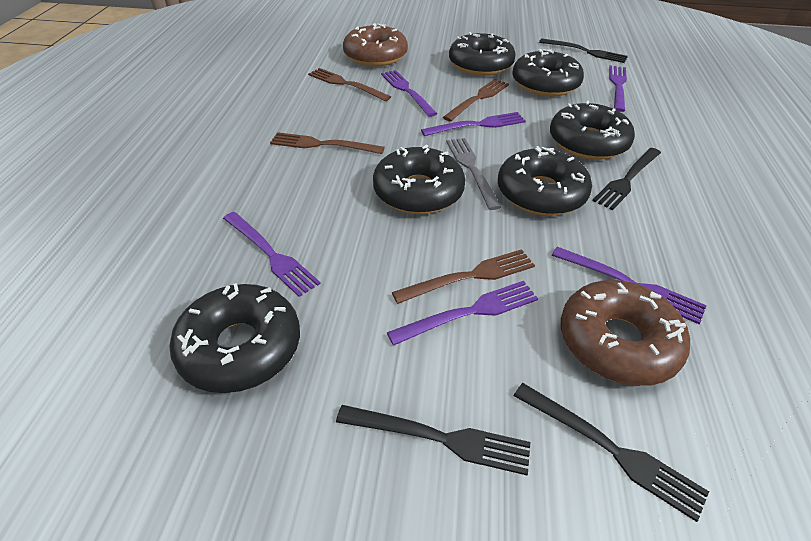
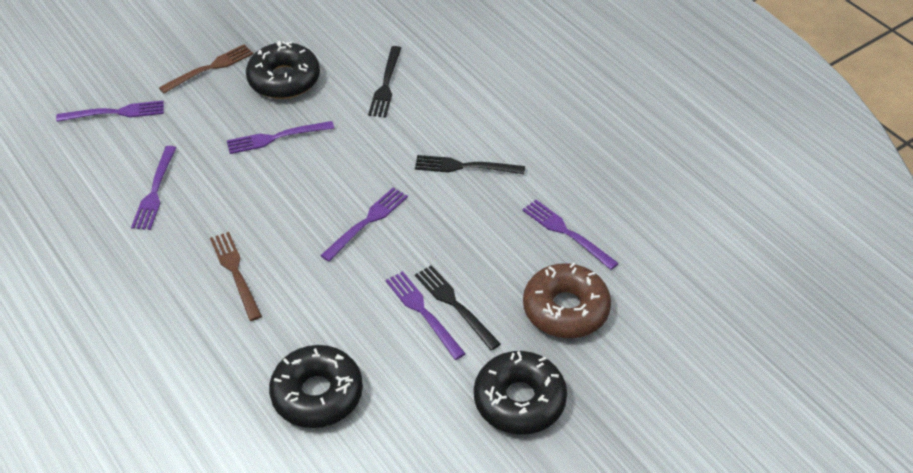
black donut: 6 -> 3
black fork: 4 -> 3
brown donut: 2 -> 1
brown fork: 4 -> 2
grey fork: 1 -> 0

